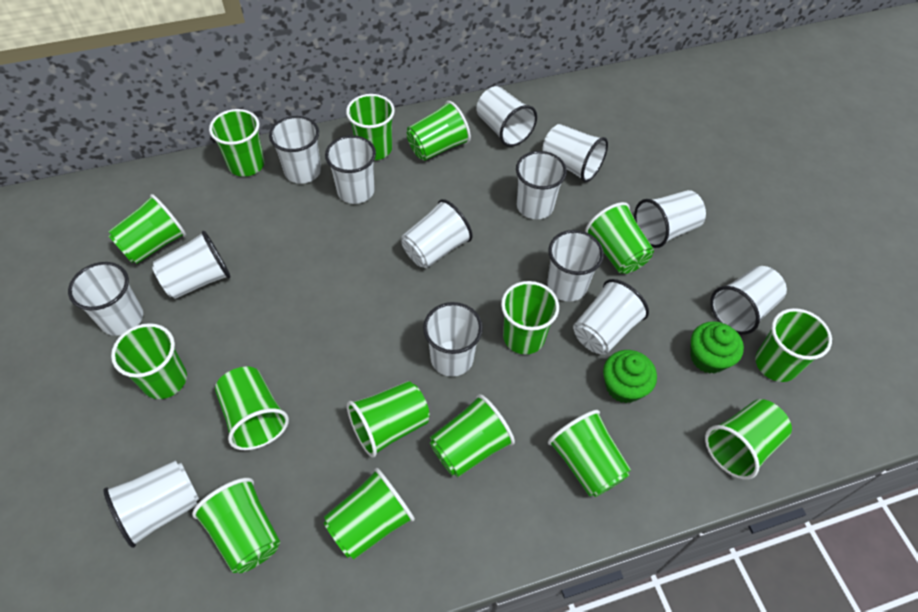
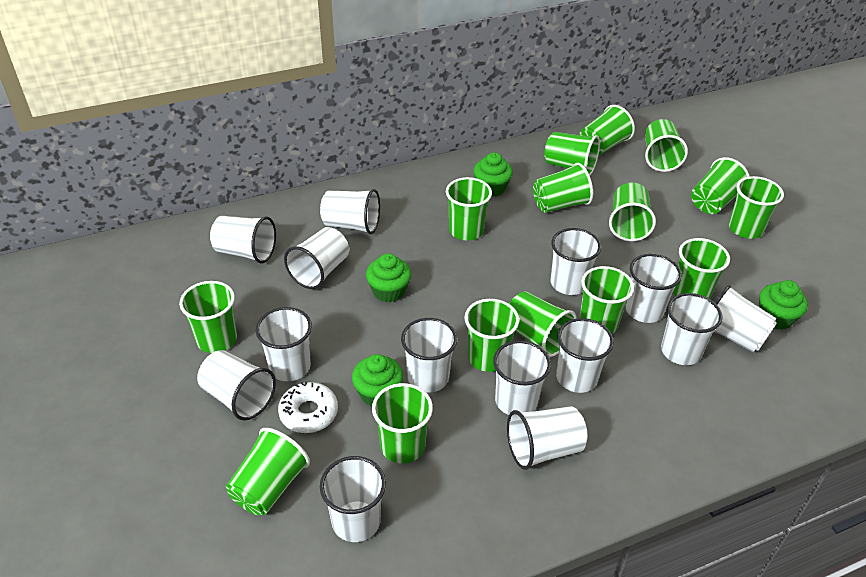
green cupcake: 2 -> 4
white donut: 0 -> 1

